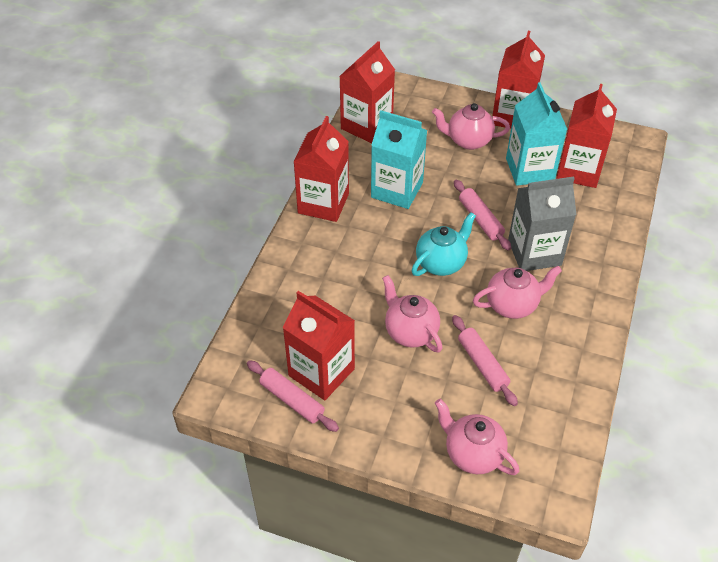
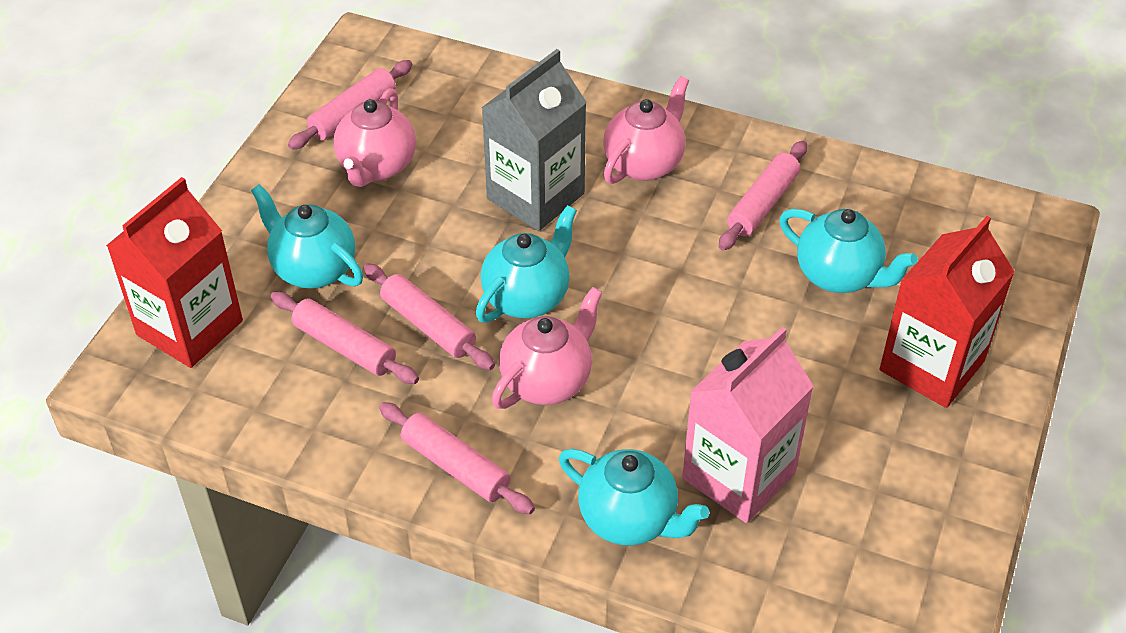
pink carton: 0 -> 1
pink rolling pin: 3 -> 5
pink teapot: 4 -> 3
red carton: 5 -> 2
turquoise carton: 2 -> 0
turquoise teapot: 1 -> 4

